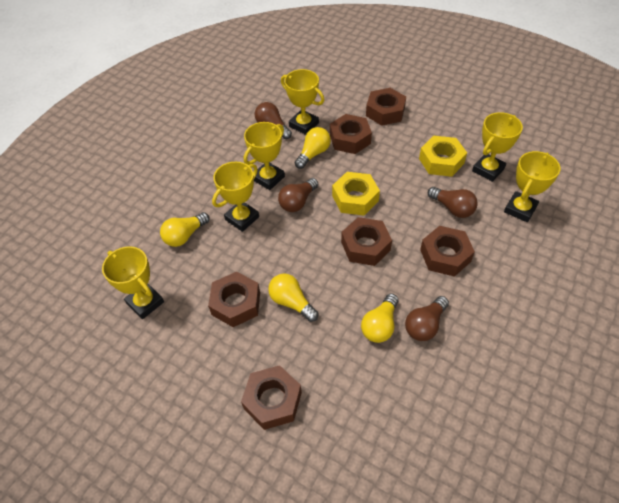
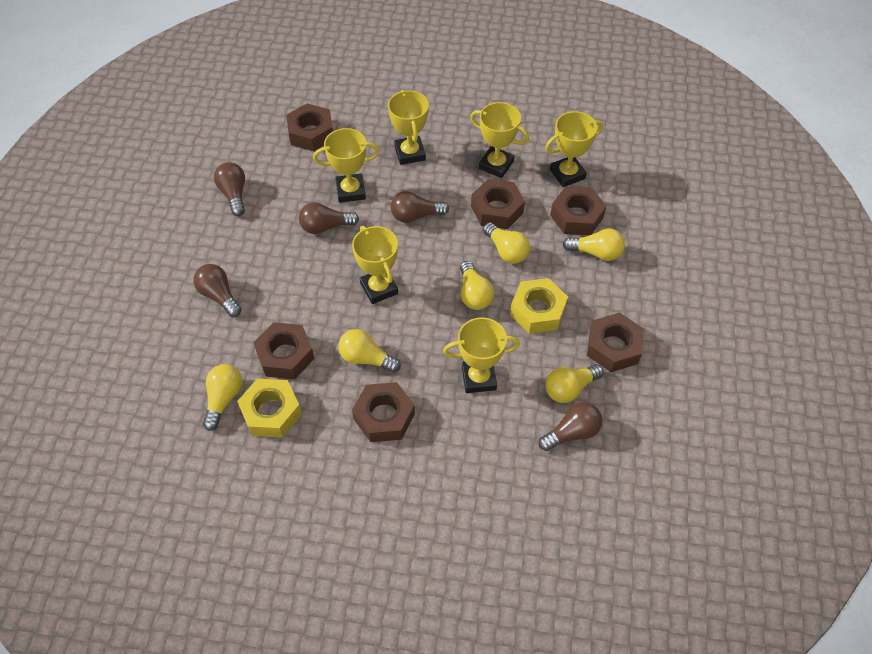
brown light bulb: 4 -> 5
yellow light bulb: 4 -> 6

